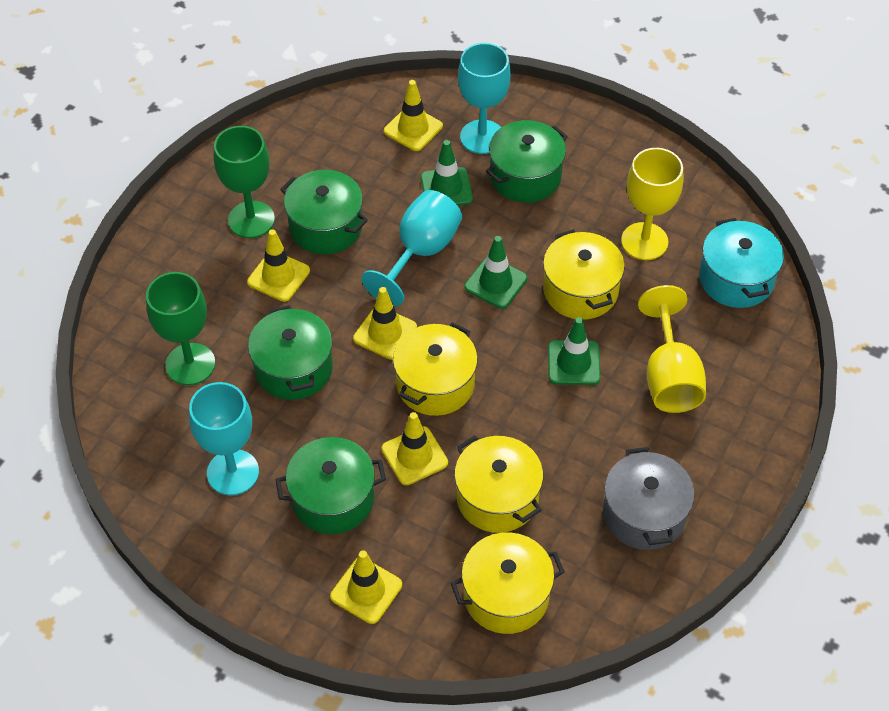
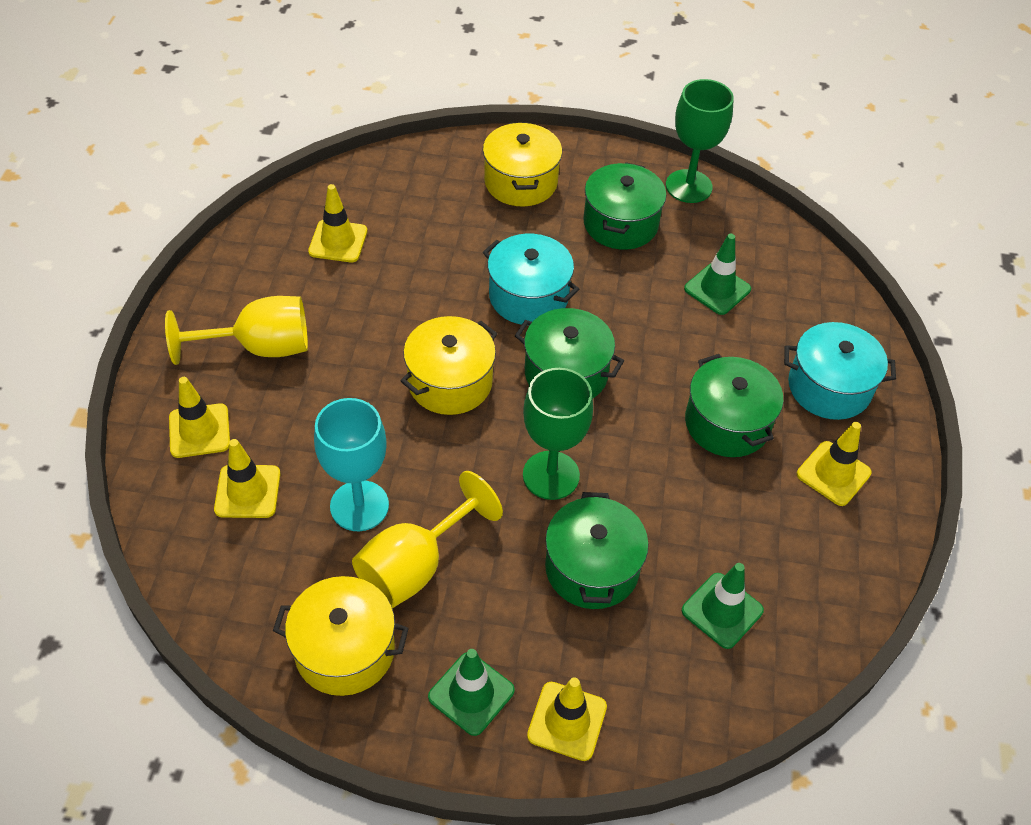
grey pot: 1 -> 0
turquoise goblet: 3 -> 1
turquoise pot: 1 -> 2
yellow pot: 4 -> 3

